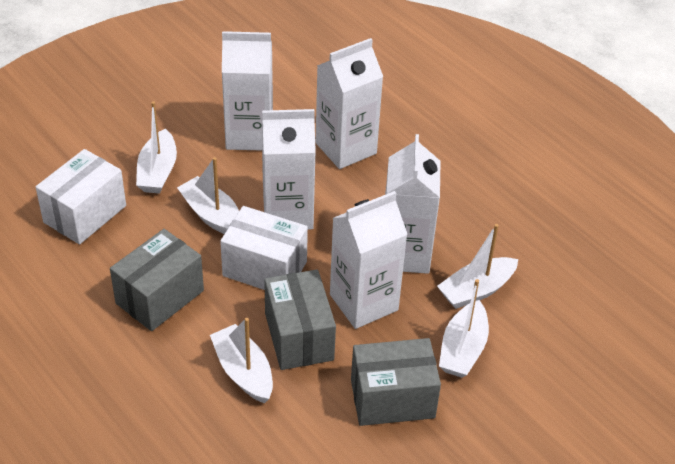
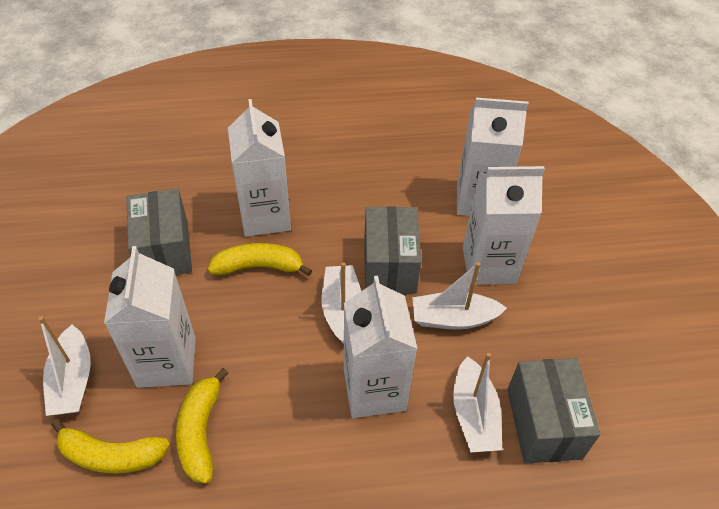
white boat: 5 -> 4
white box: 2 -> 0
yellow banana: 0 -> 3

